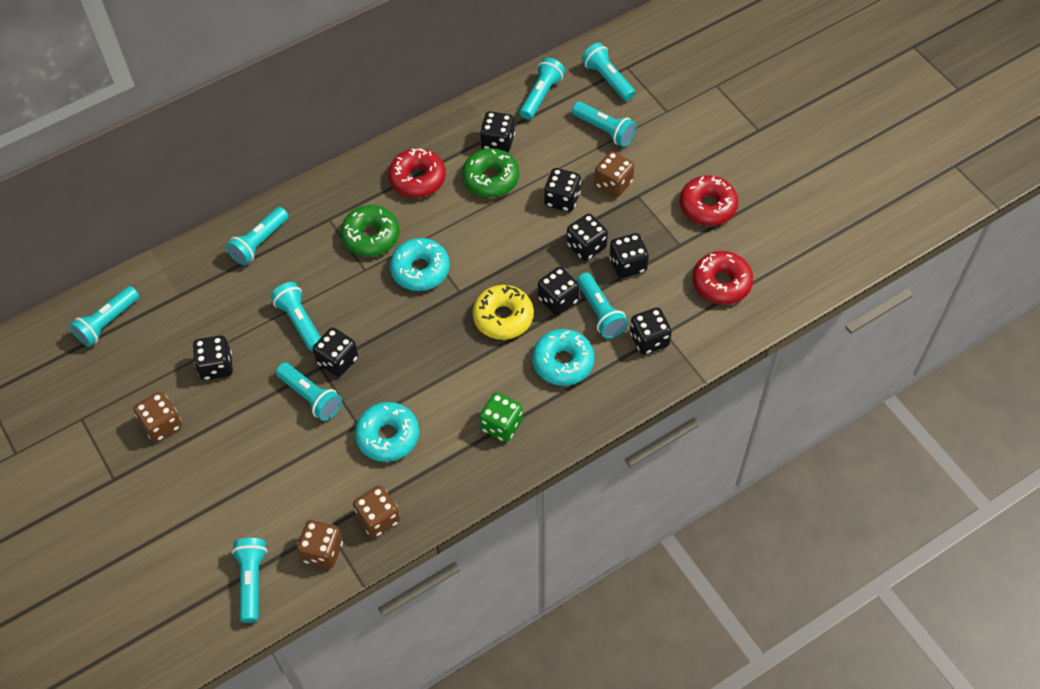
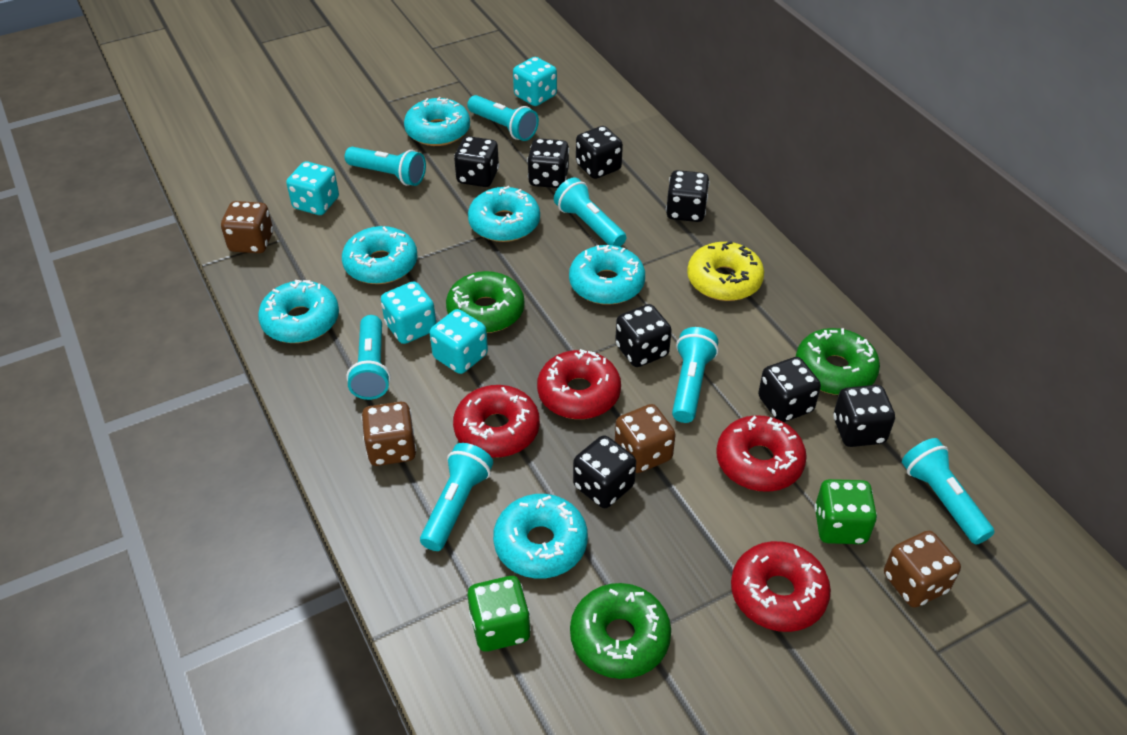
green dice: 1 -> 2
green donut: 2 -> 3
red donut: 3 -> 4
turquoise dice: 0 -> 4
turquoise donut: 3 -> 6
turquoise flashlight: 9 -> 7

